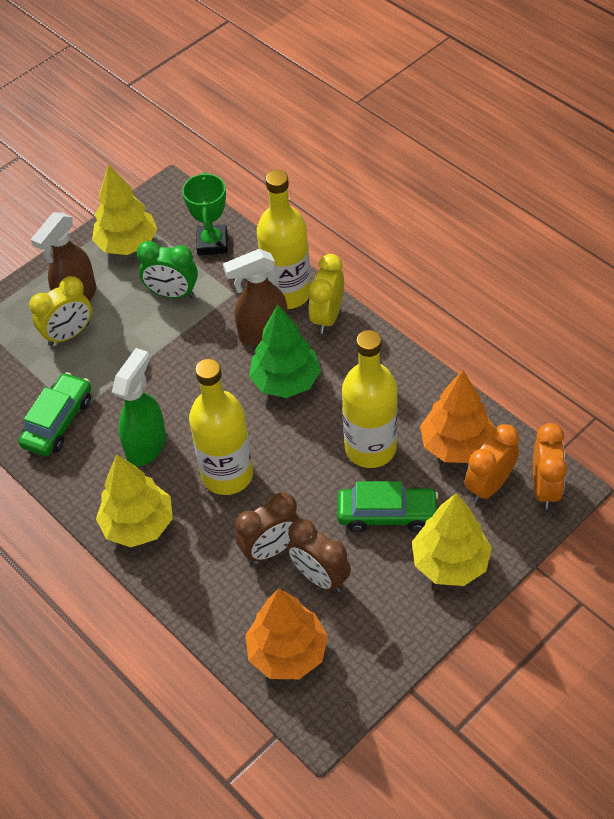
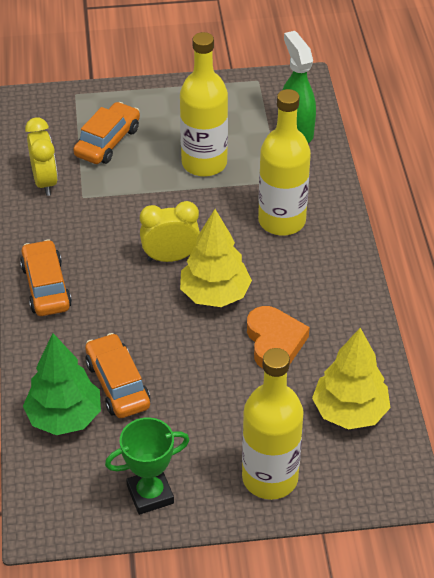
brown clock: 2 -> 0
brown spray bottle: 2 -> 0
green car: 2 -> 0
green clock: 1 -> 0
orange car: 0 -> 3
orange clock: 2 -> 0
orange heart: 0 -> 1
orange tree: 2 -> 0
yellow tree: 3 -> 2

